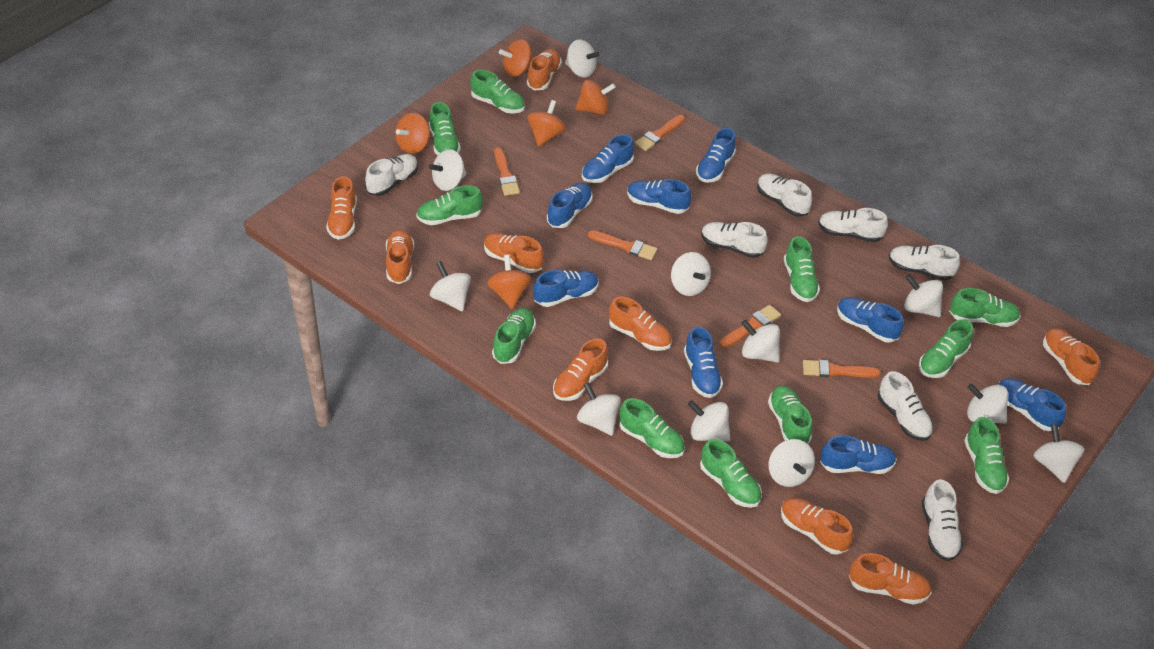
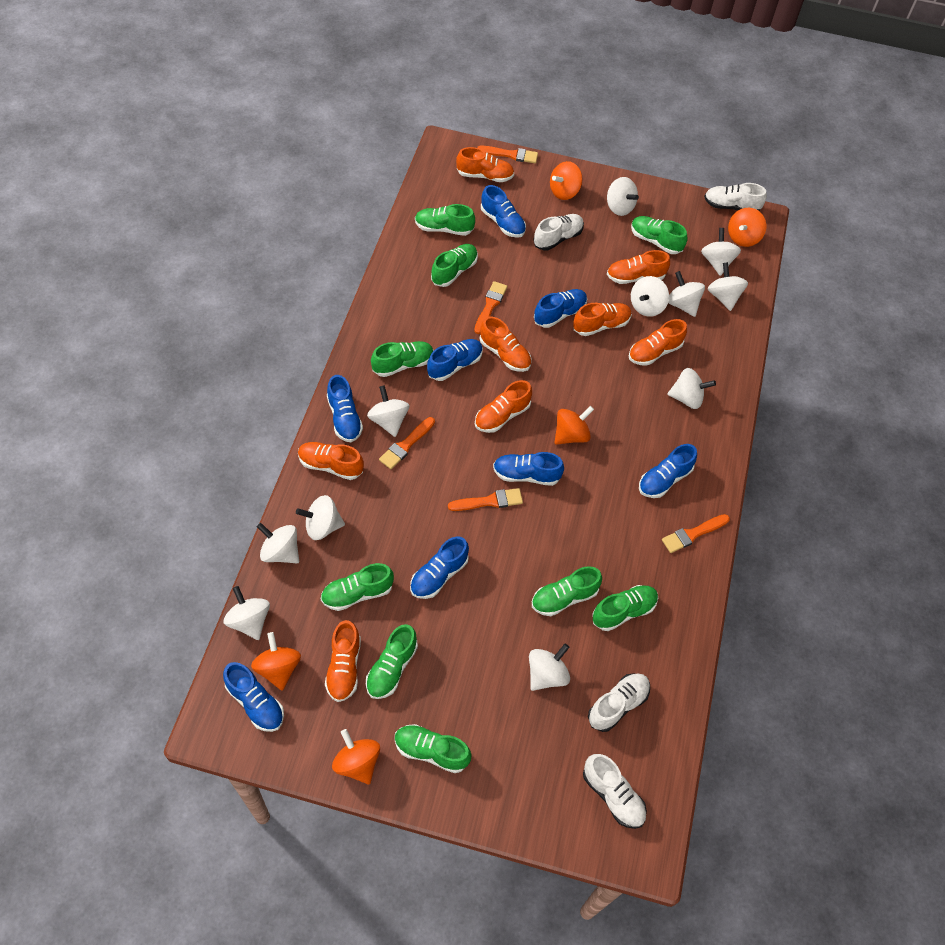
blue shoe: 9 -> 8
green shoe: 11 -> 9
orange shoe: 9 -> 8
white shoe: 7 -> 4

